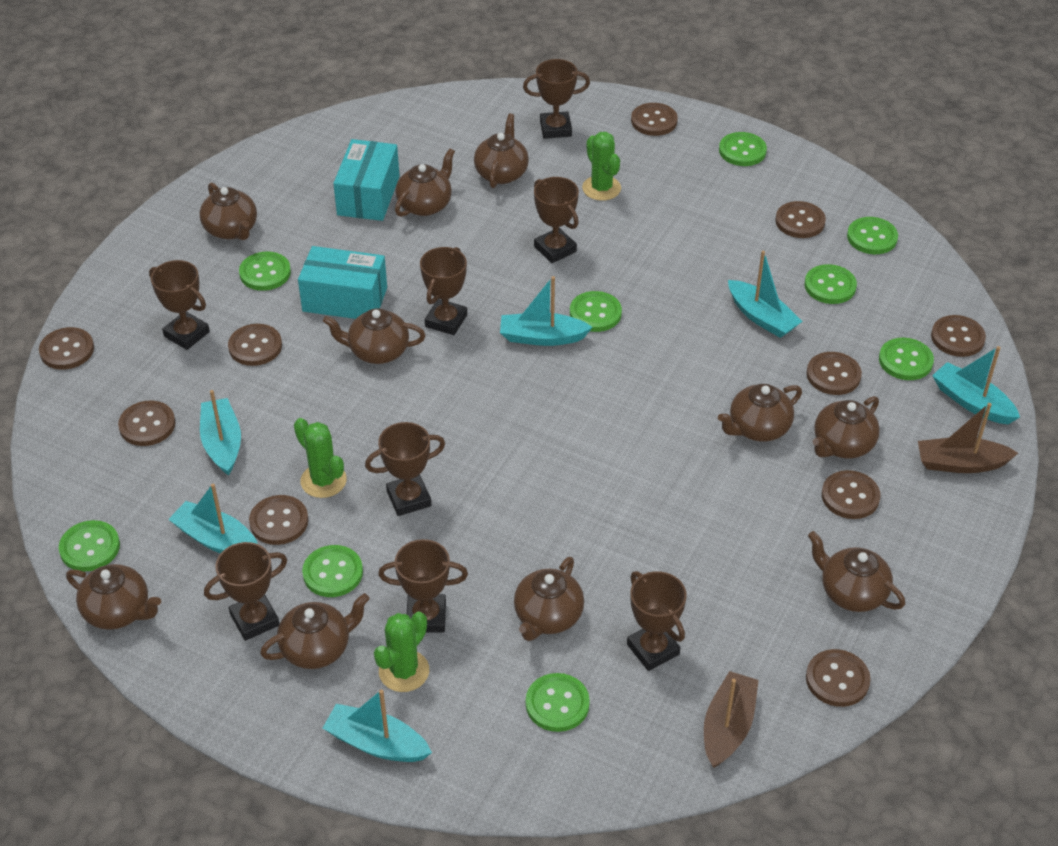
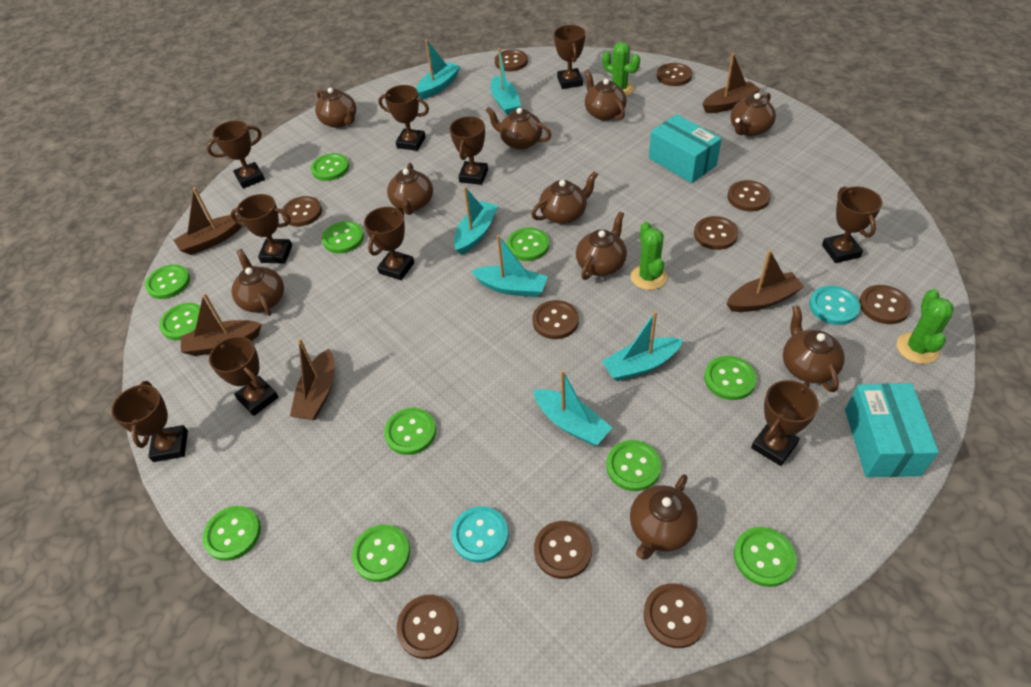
brown boat: 2 -> 5
brown trophy: 8 -> 10
green button: 9 -> 11
turquoise button: 0 -> 2

